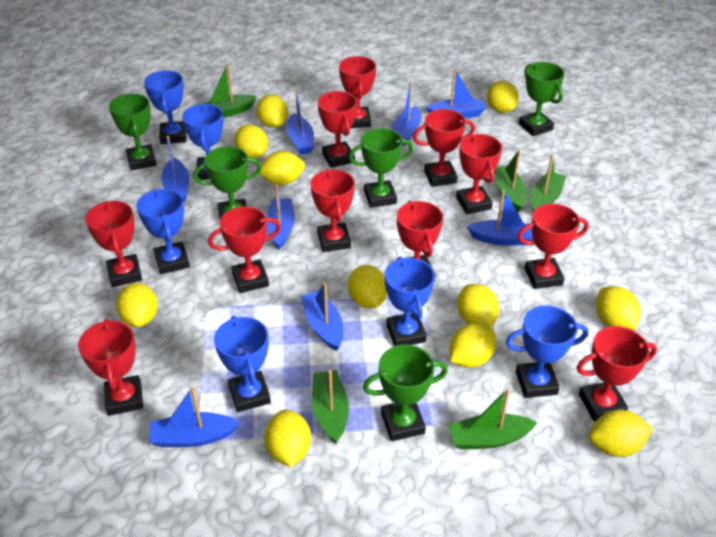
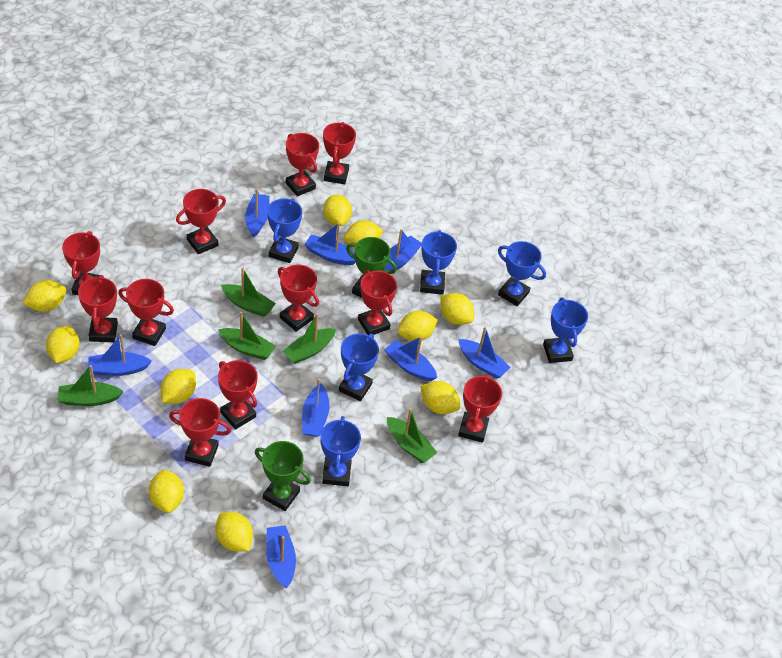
green trophy: 5 -> 2
yellow lemon: 11 -> 10

